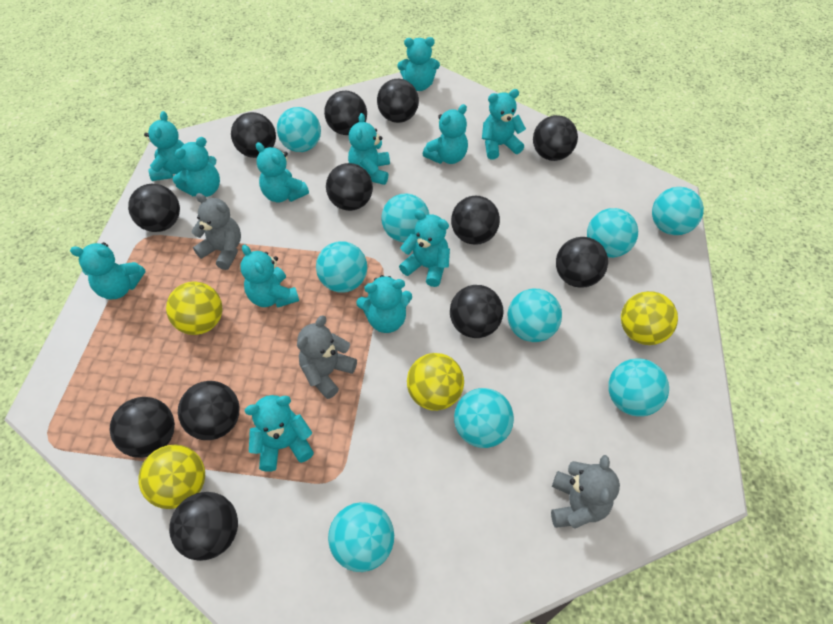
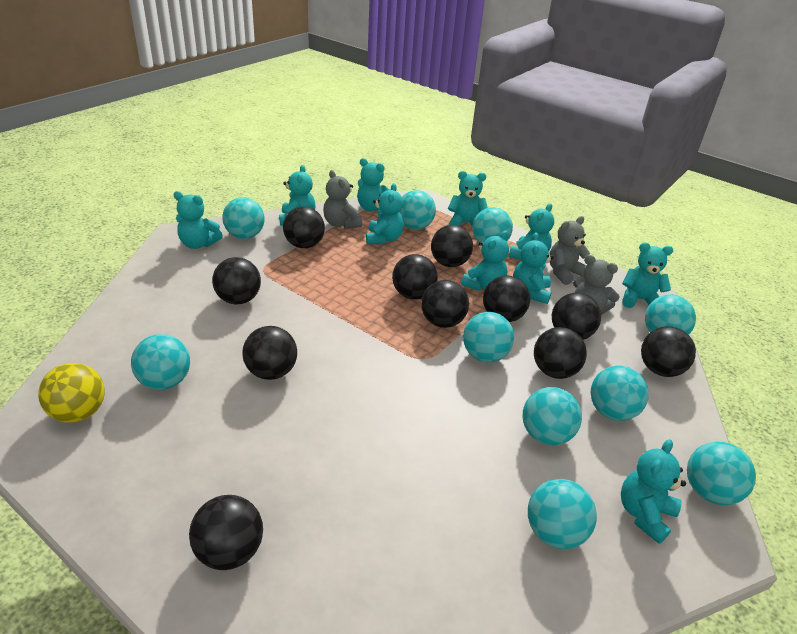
black ball: 12 -> 11
turquoise ball: 9 -> 10
turquoise teddy bear: 12 -> 10
yellow ball: 4 -> 1

